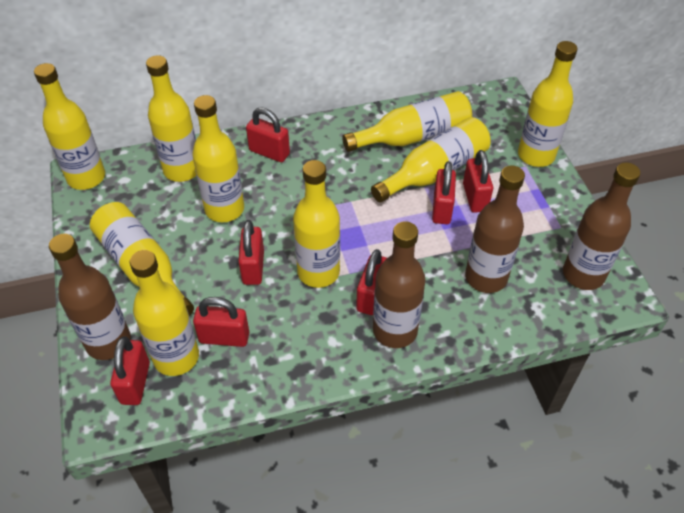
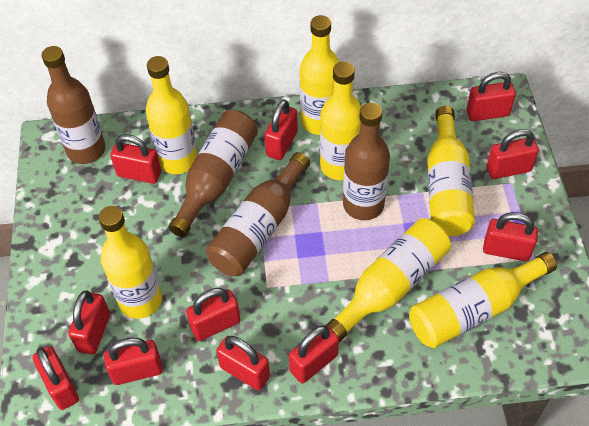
red padlock: 7 -> 11
yellow bottle: 9 -> 7

